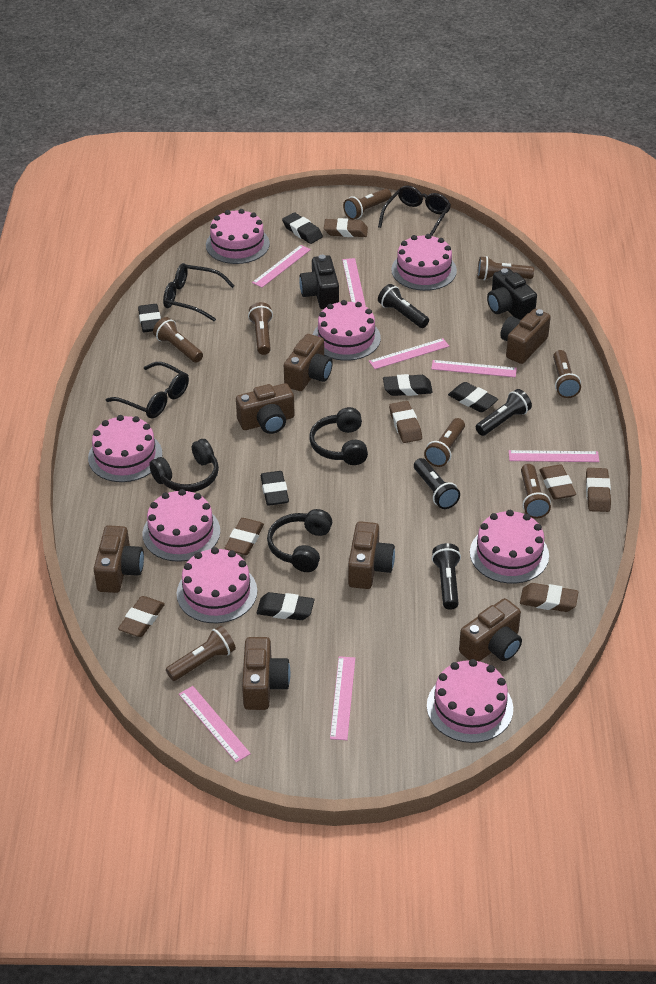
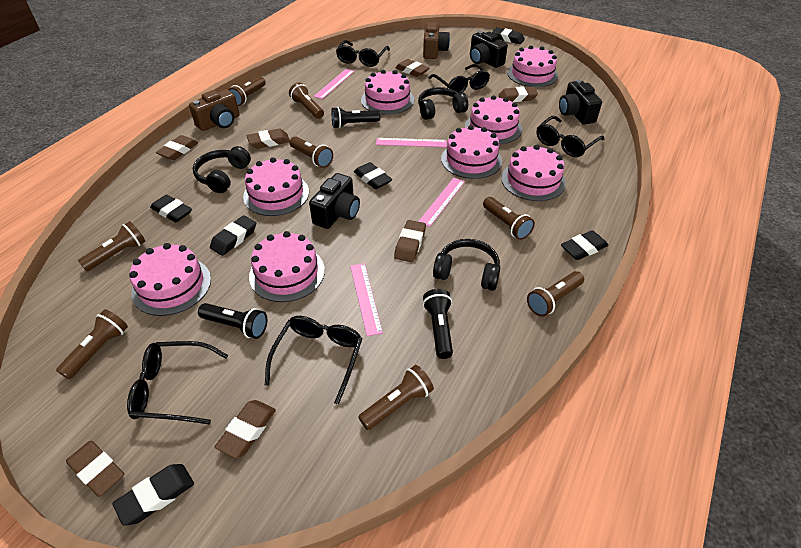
black camera: 2 -> 3
black flashlight: 4 -> 3
black glasses: 3 -> 5
brown camera: 7 -> 2
pink ruler: 7 -> 4

